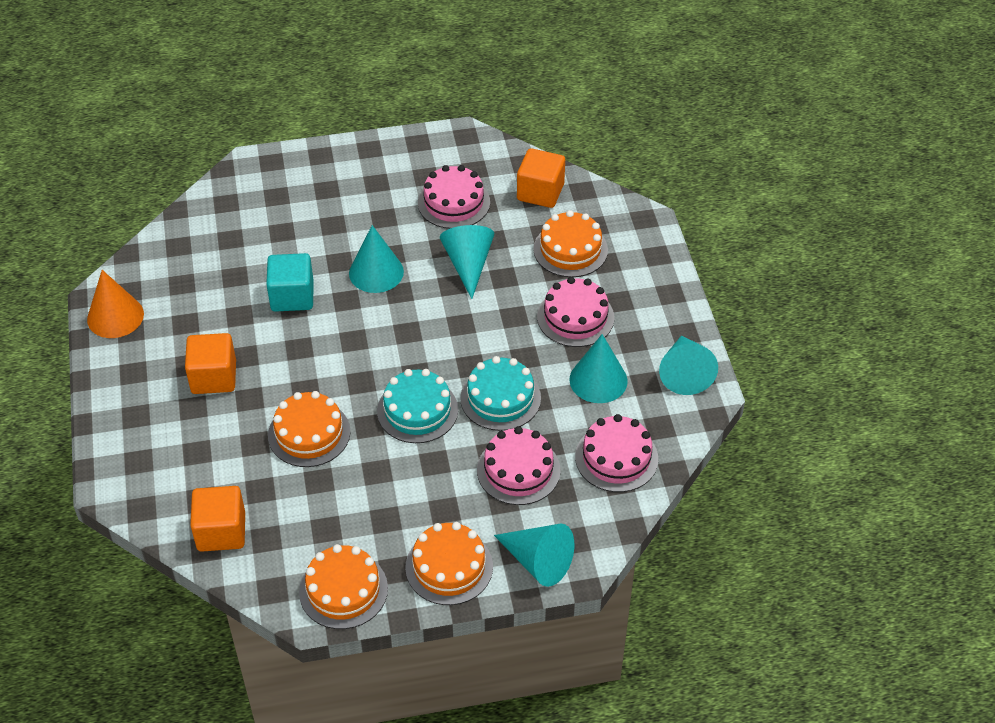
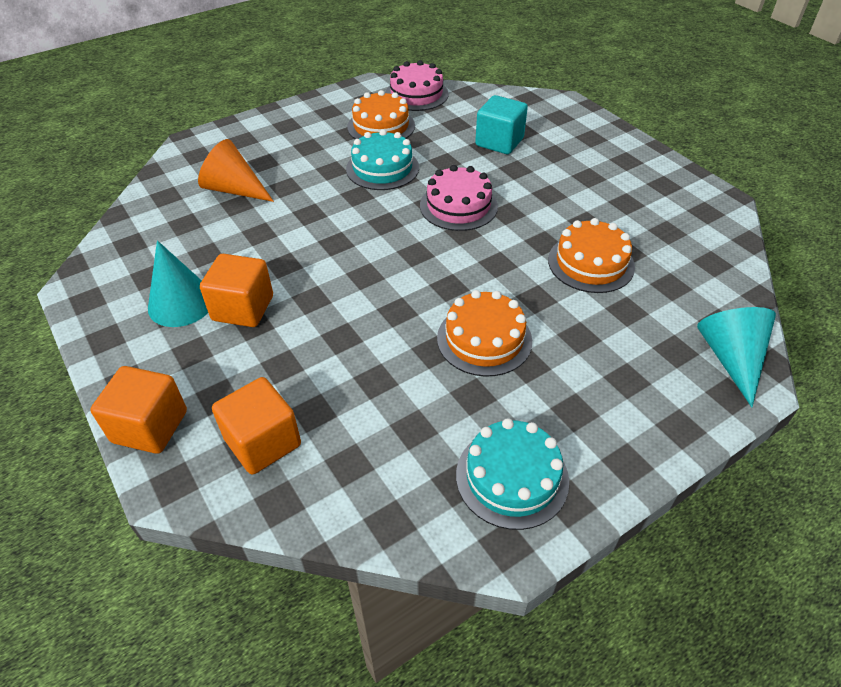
orange cake: 4 -> 3
pink cake: 4 -> 2
turquoise cone: 5 -> 2

